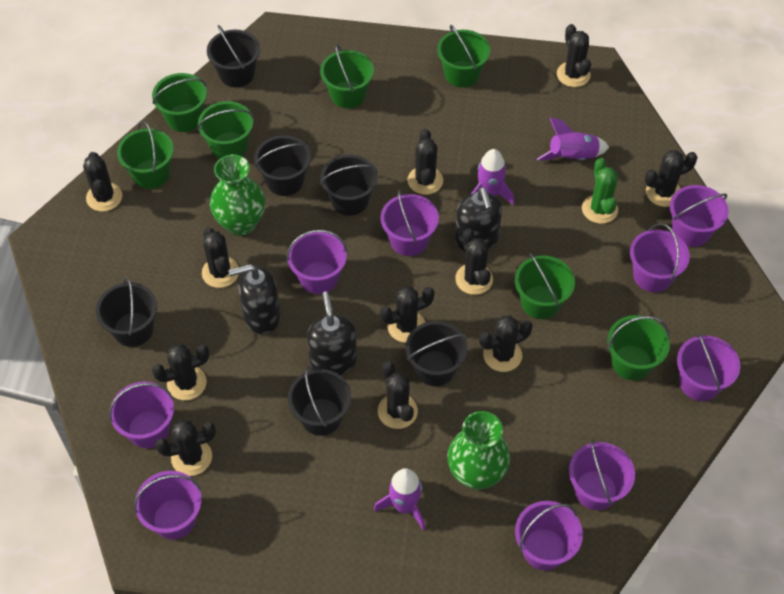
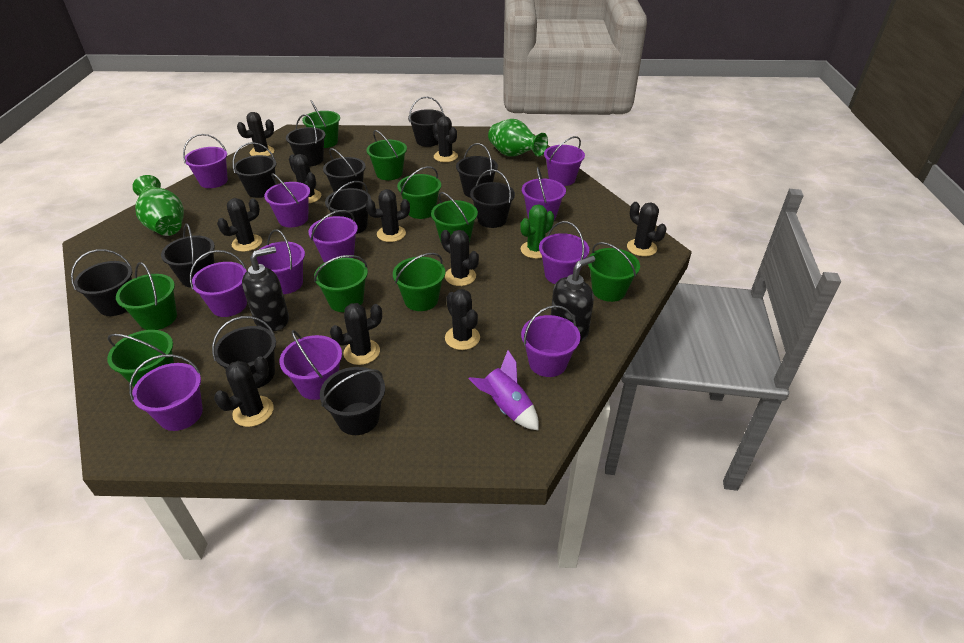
black bucket: 6 -> 11
black cactus: 11 -> 10
black soap dispenser: 3 -> 2
green bucket: 7 -> 9
purple bucket: 9 -> 11
purple rocket: 3 -> 1

